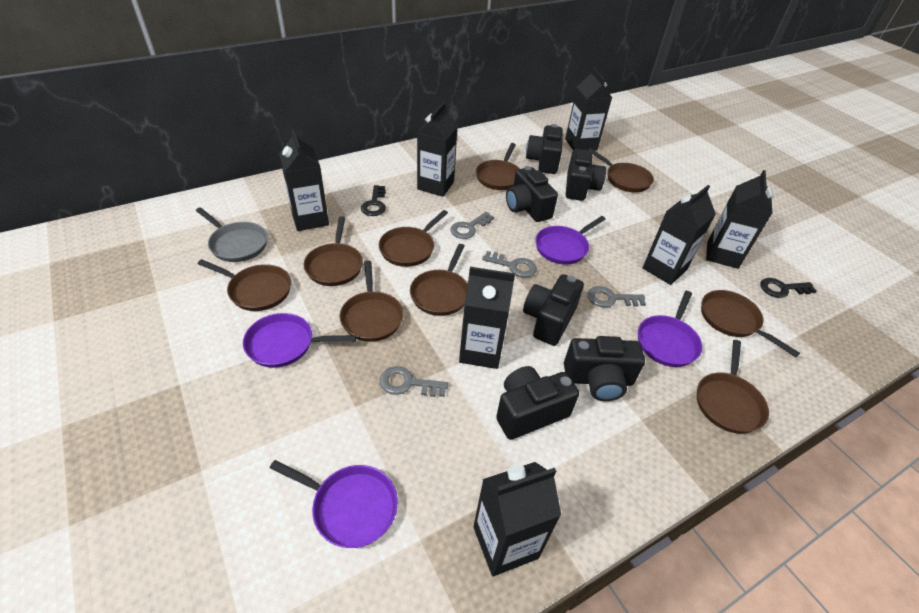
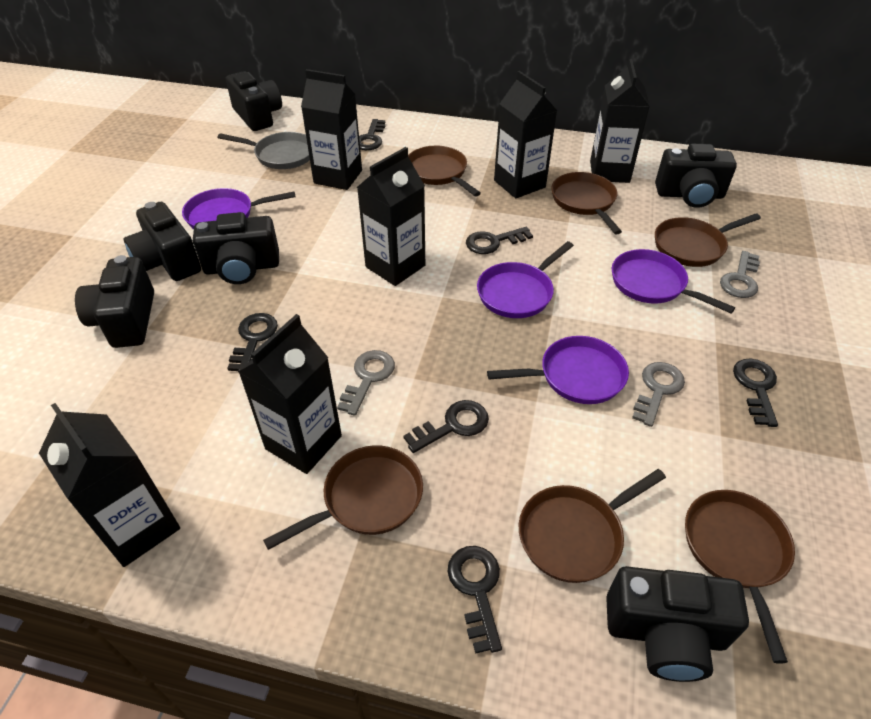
black carton: 7 -> 6
black key: 2 -> 6
brown pan: 9 -> 6
grey key: 4 -> 3

